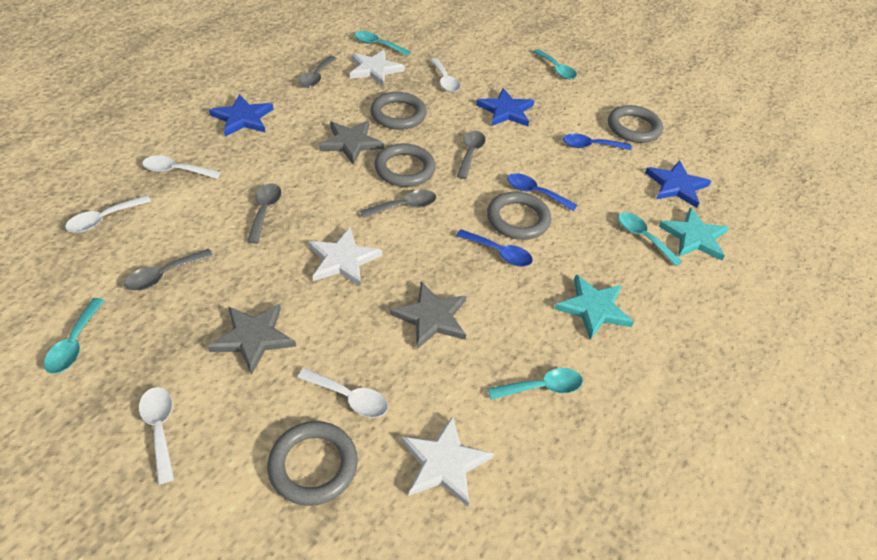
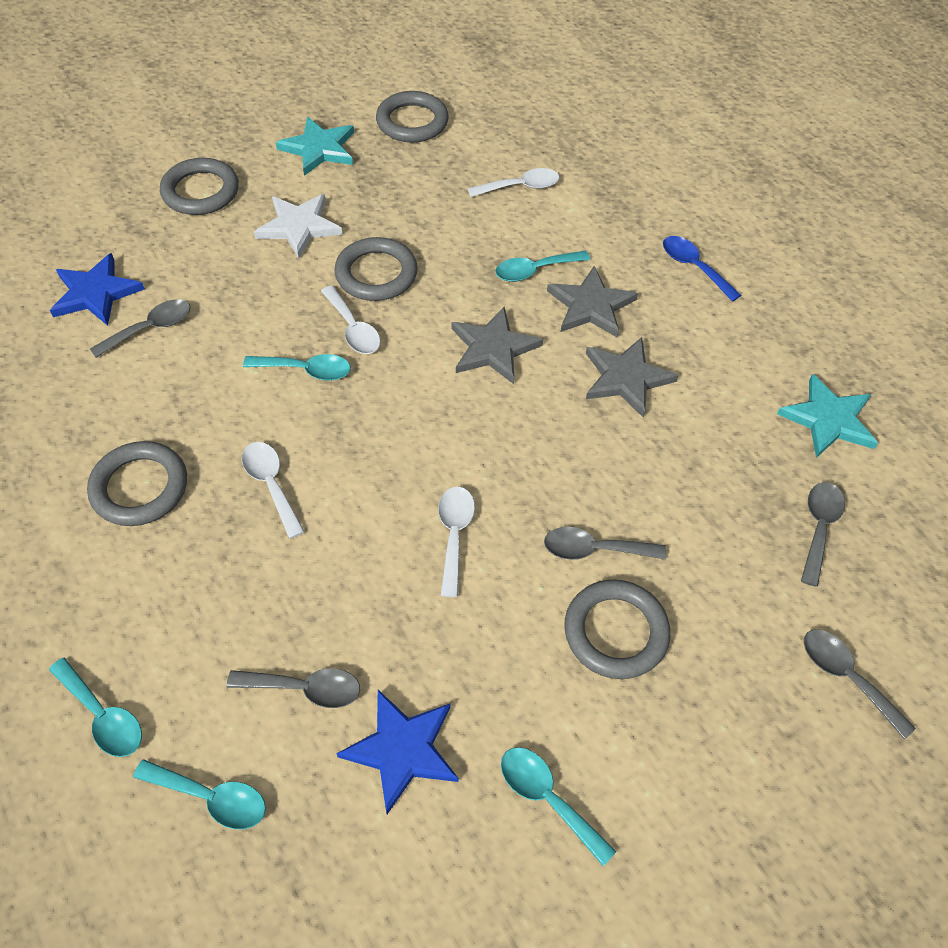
blue spoon: 3 -> 1
blue star: 3 -> 2
white spoon: 5 -> 4
white star: 3 -> 1

